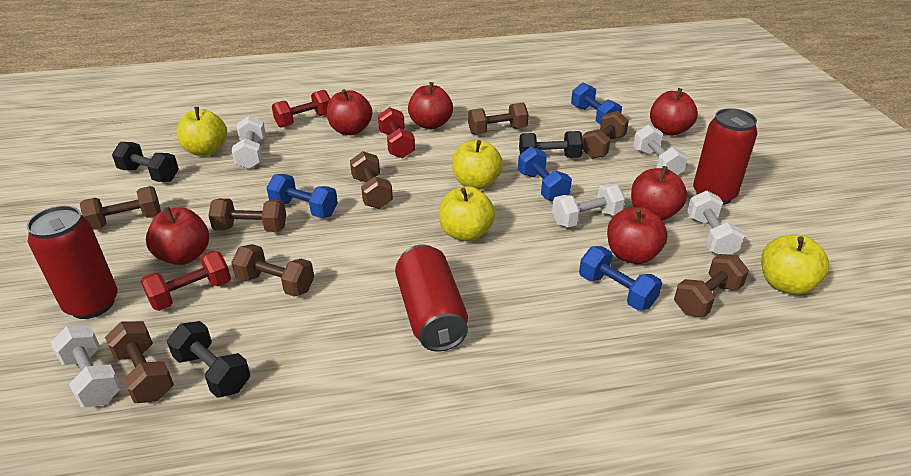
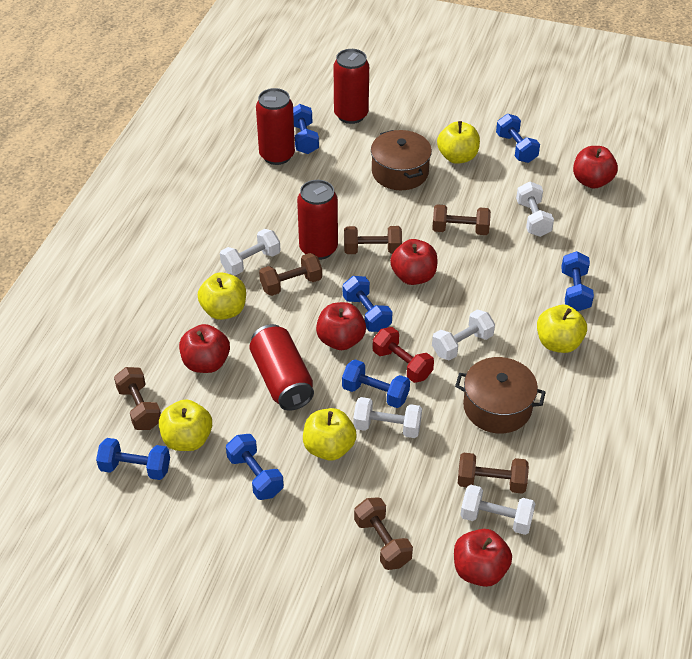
black dumbbell: 3 -> 0
blue dumbbell: 4 -> 7
brown dumbbell: 8 -> 6
brown pot: 0 -> 2
red apple: 6 -> 5
red can: 3 -> 4
red dumbbell: 3 -> 1
yellow apple: 4 -> 5

